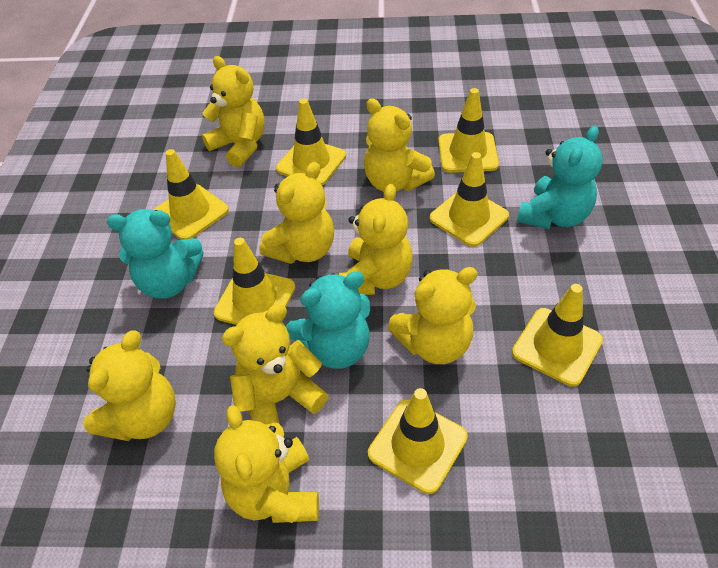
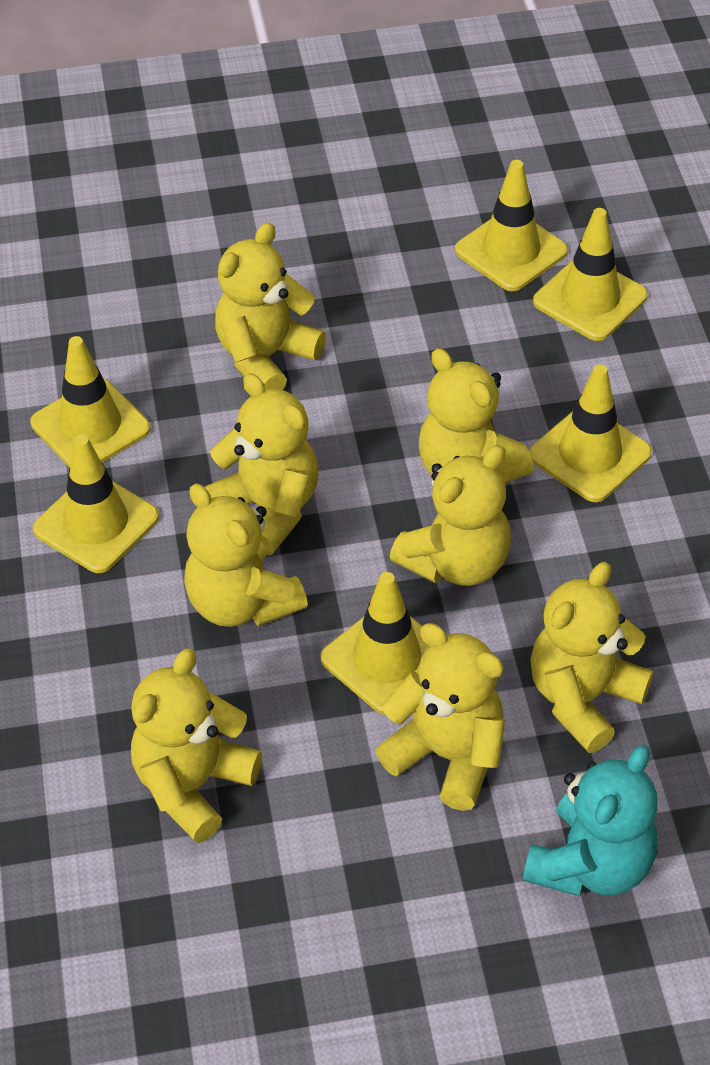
turquoise teddy bear: 3 -> 1
yellow traffic cone: 7 -> 6

